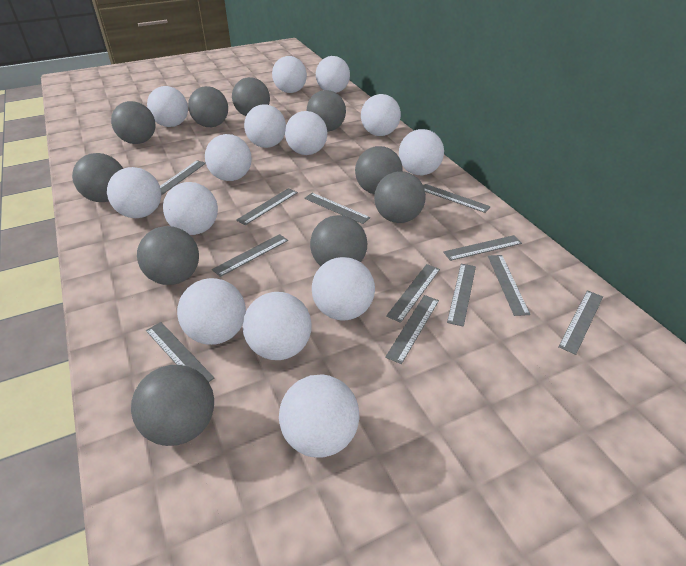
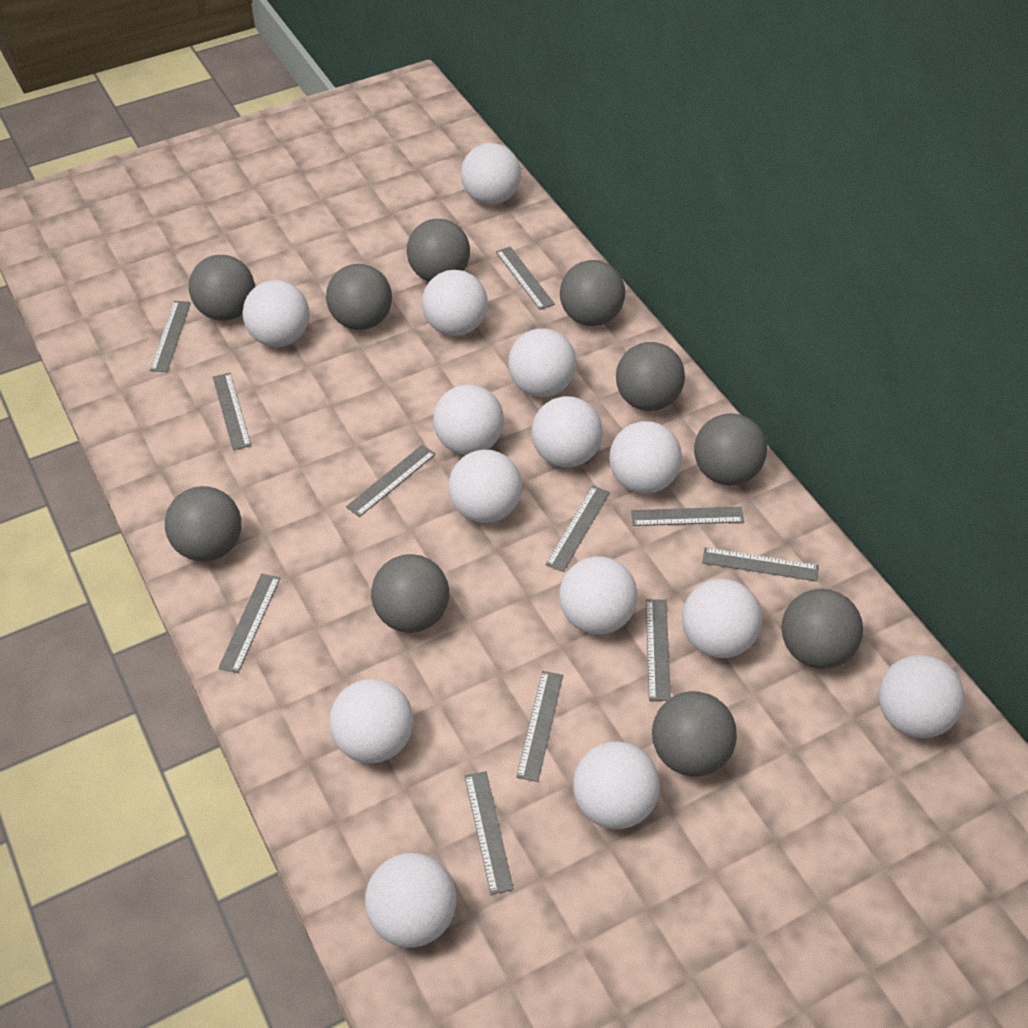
grey ruler: 12 -> 11

